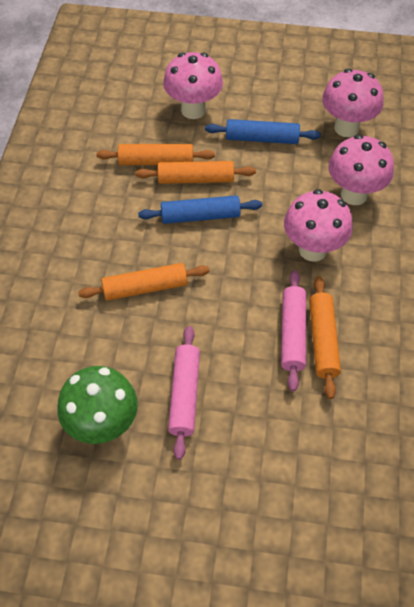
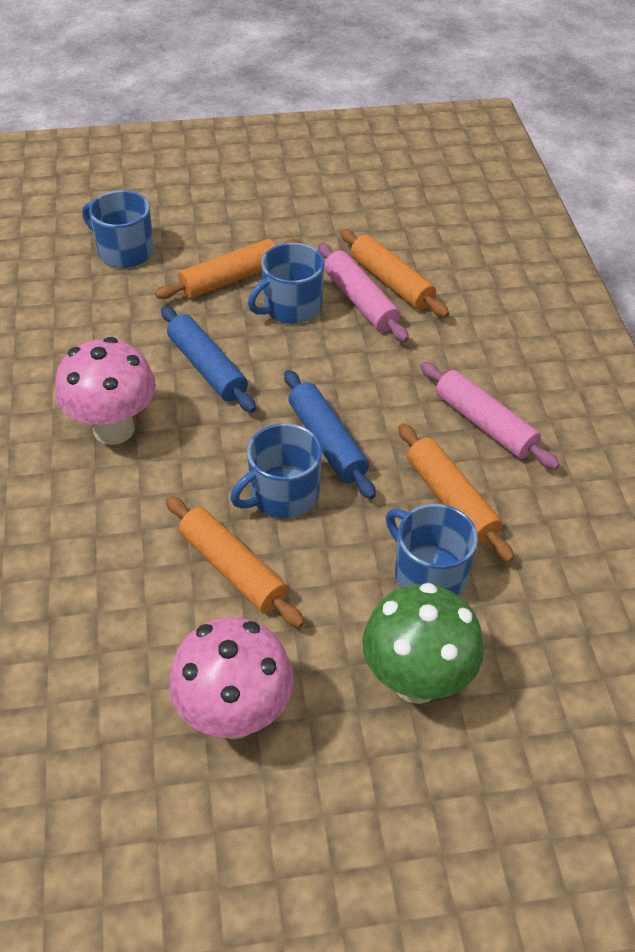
blue mug: 0 -> 4
pink mushroom: 4 -> 2

